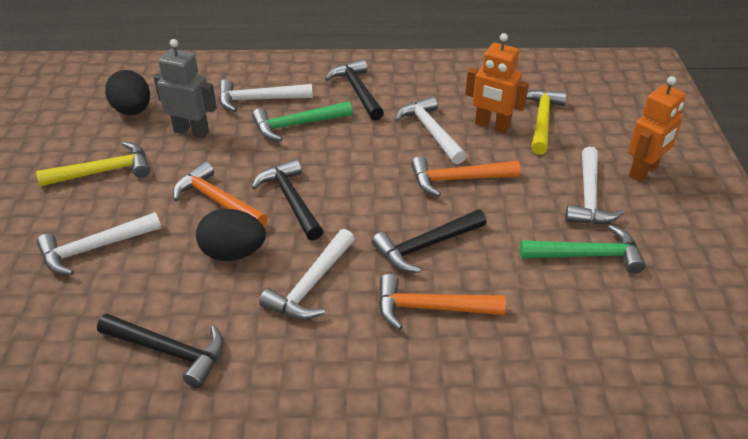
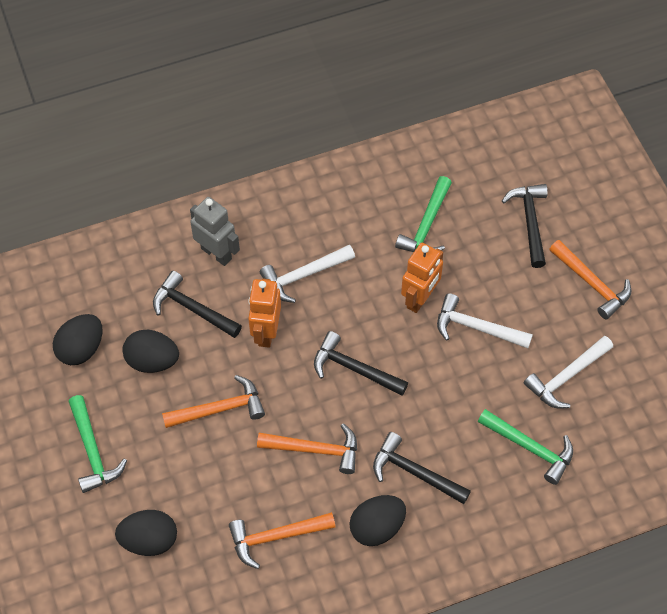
black egg: 2 -> 4
green hammer: 2 -> 3
orange hammer: 3 -> 4
white hammer: 5 -> 3
yellow hammer: 2 -> 0

